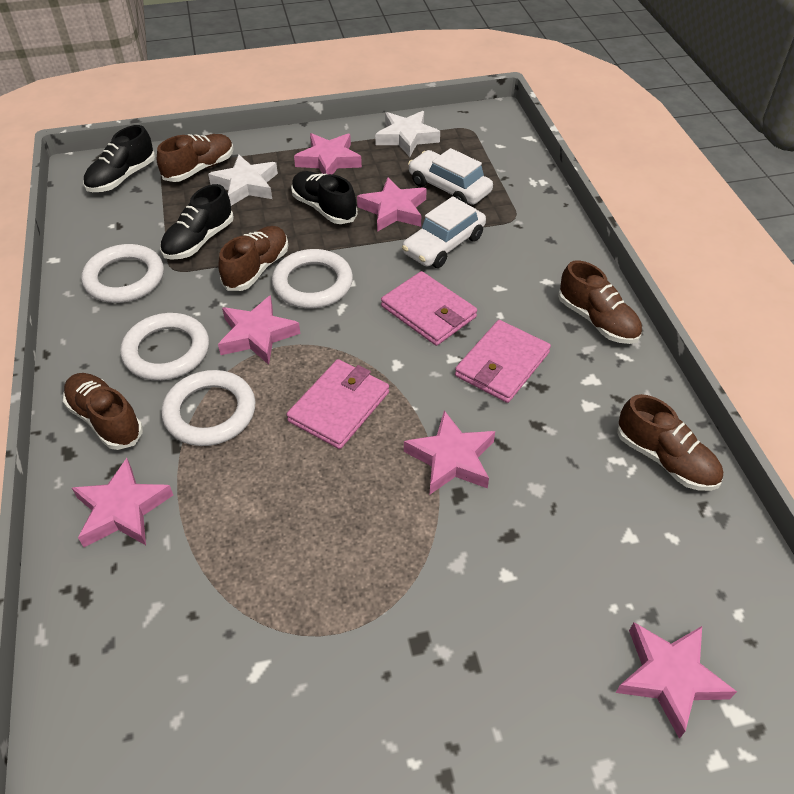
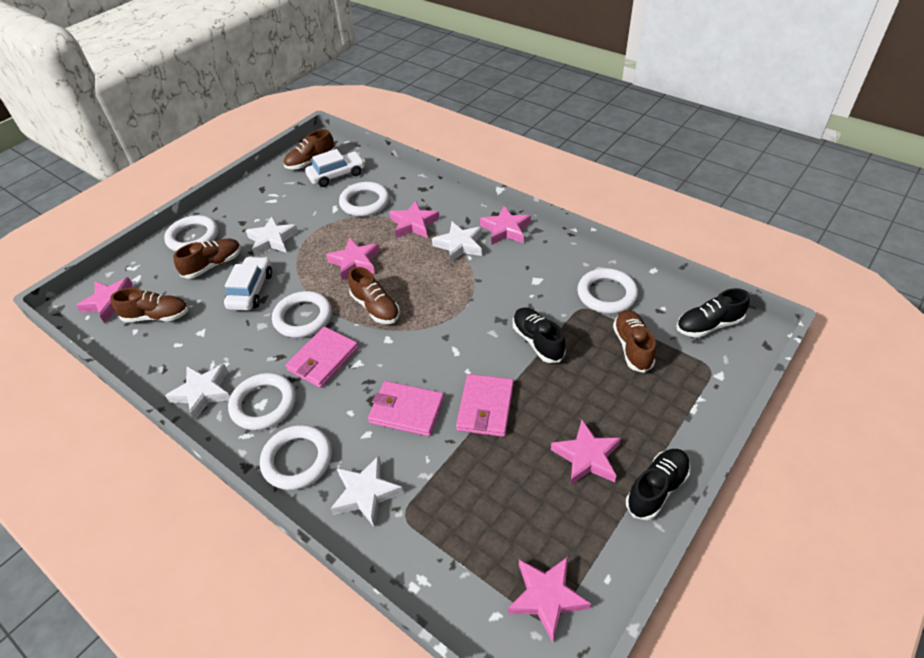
white ring: 4 -> 6
white star: 2 -> 4

